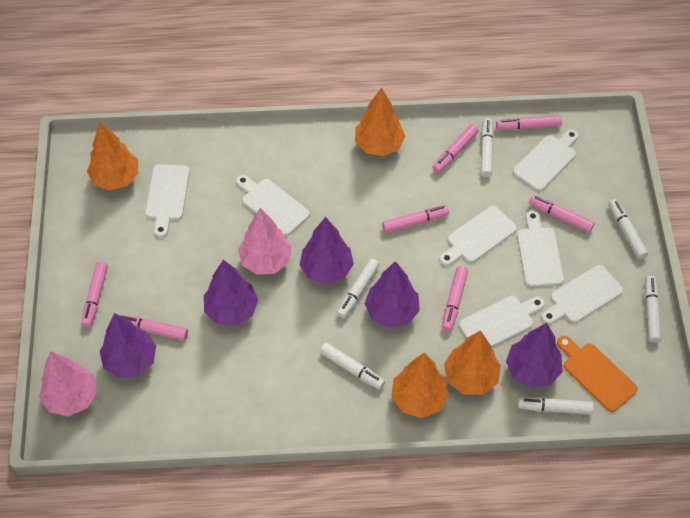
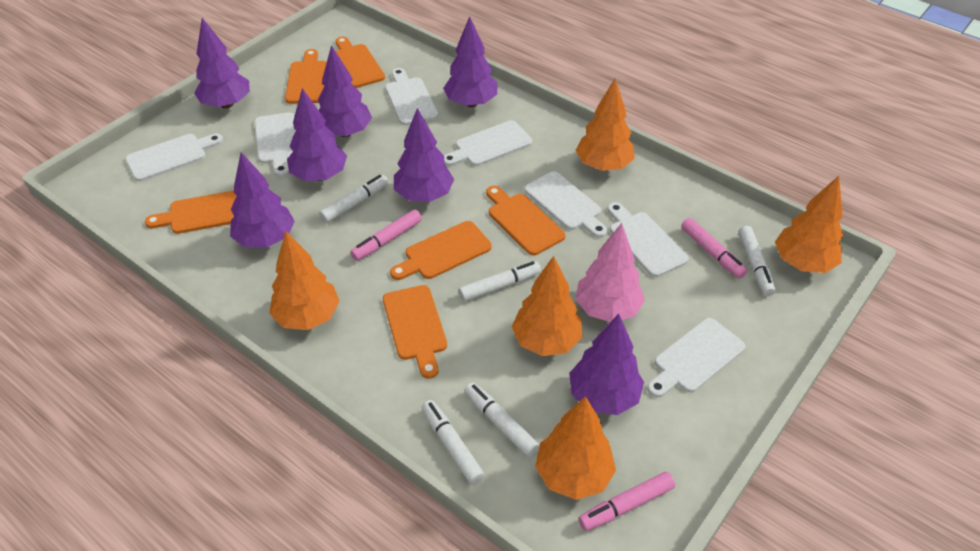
orange cutting board: 1 -> 6
orange tree: 4 -> 5
pink marker: 7 -> 3
pink tree: 2 -> 1
purple tree: 5 -> 7
white marker: 6 -> 5

